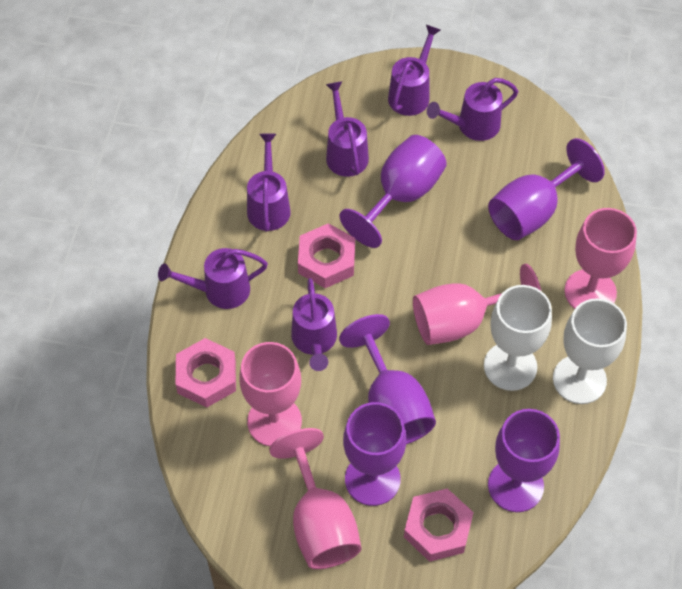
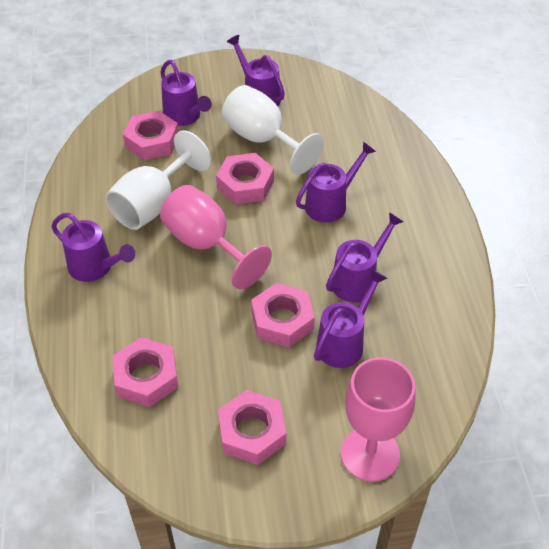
pink goblet: 4 -> 2
pink nut: 3 -> 5
purple goblet: 5 -> 0

